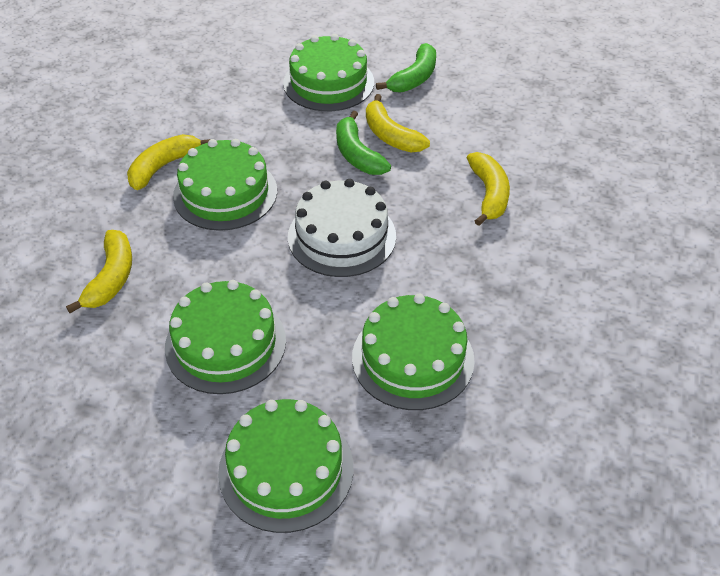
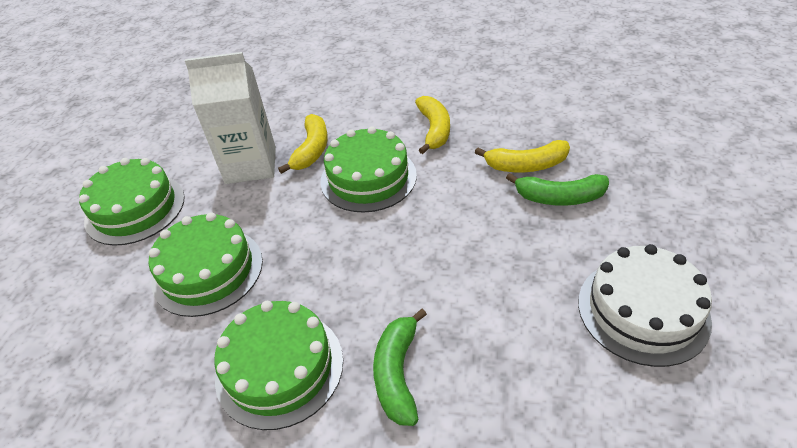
green cake: 5 -> 4
white carton: 0 -> 1
yellow banana: 4 -> 3

